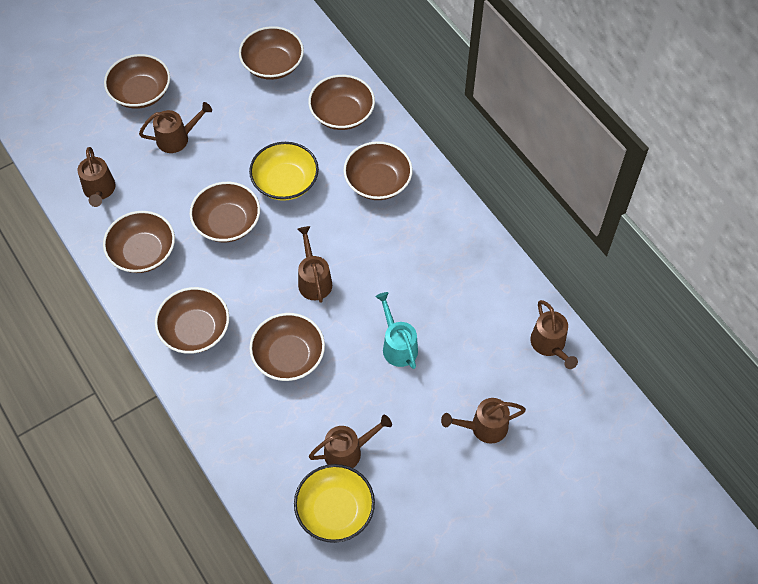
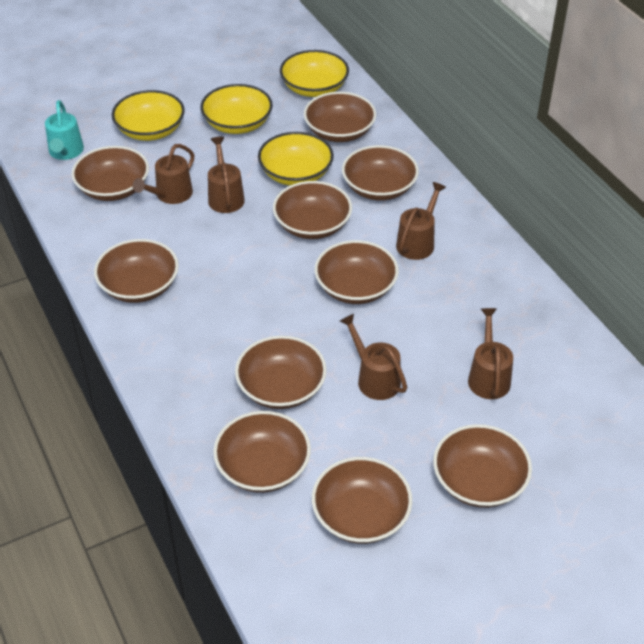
brown bowl: 8 -> 10
brown watering can: 6 -> 5
yellow bowl: 2 -> 4

